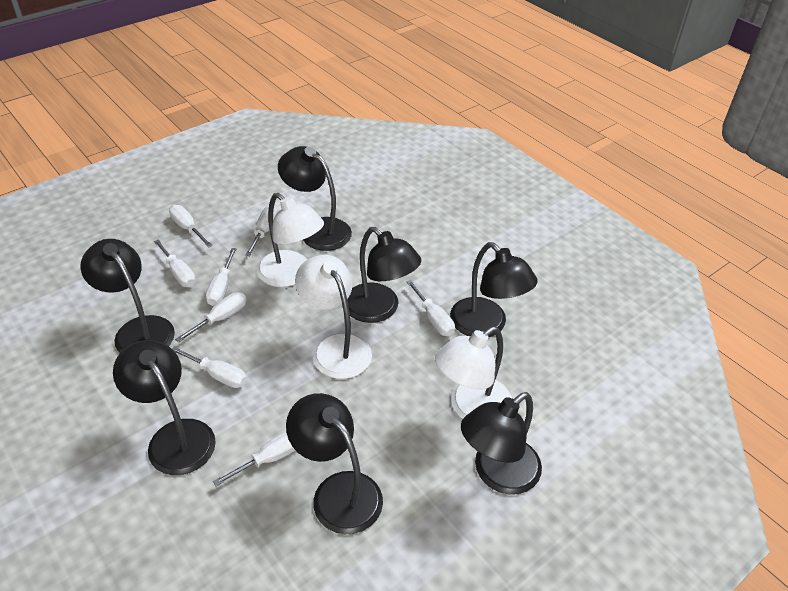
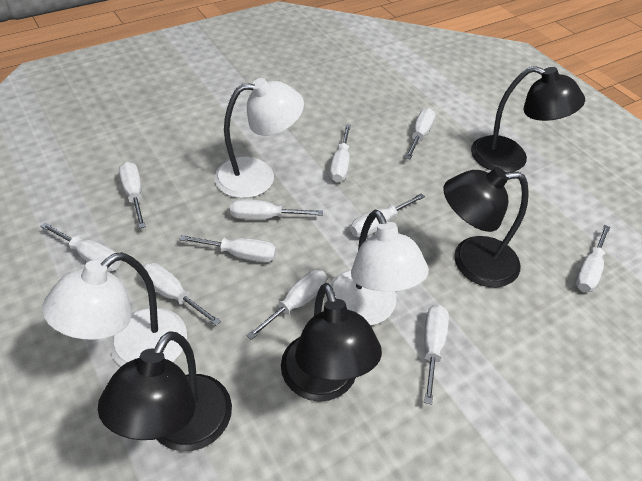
black lamp: 7 -> 4
white screwdriver: 8 -> 11

